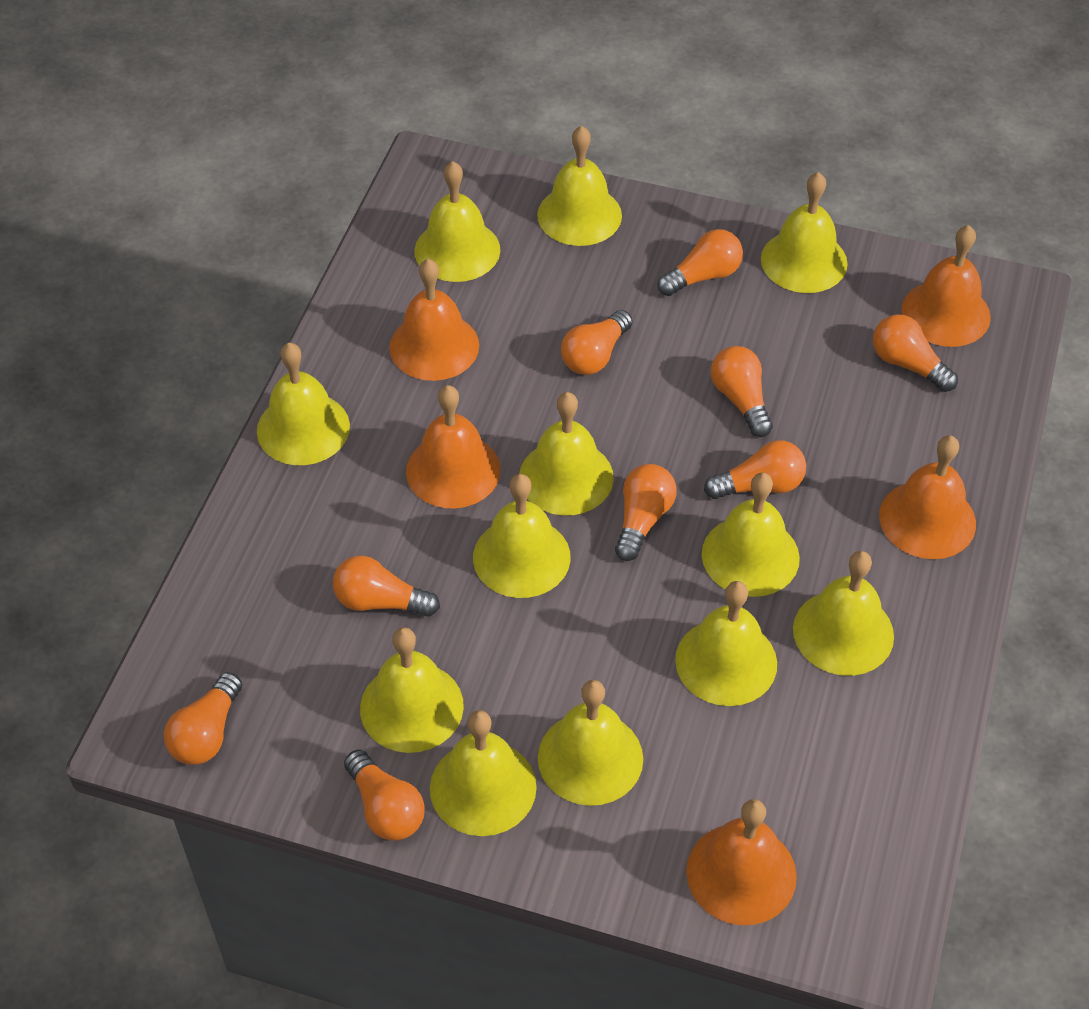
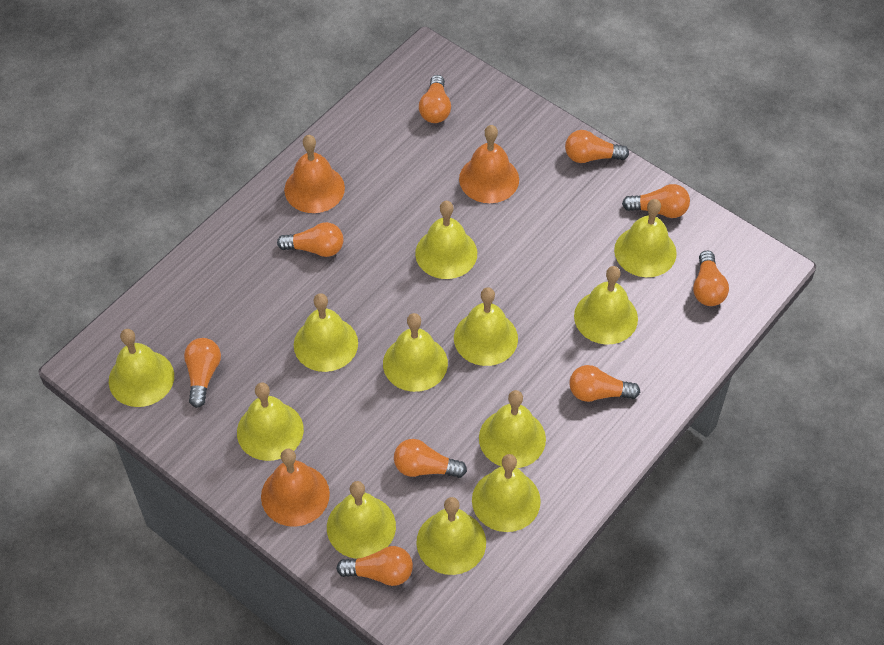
orange bell: 5 -> 3

